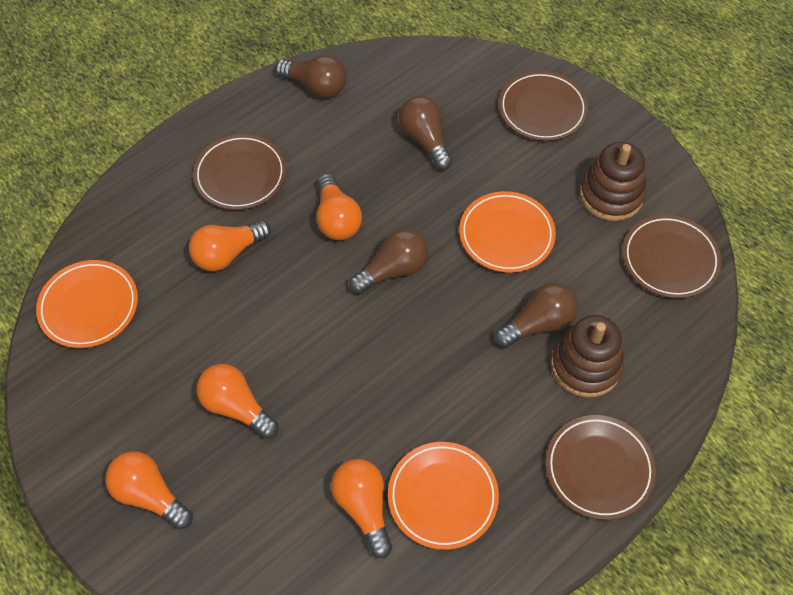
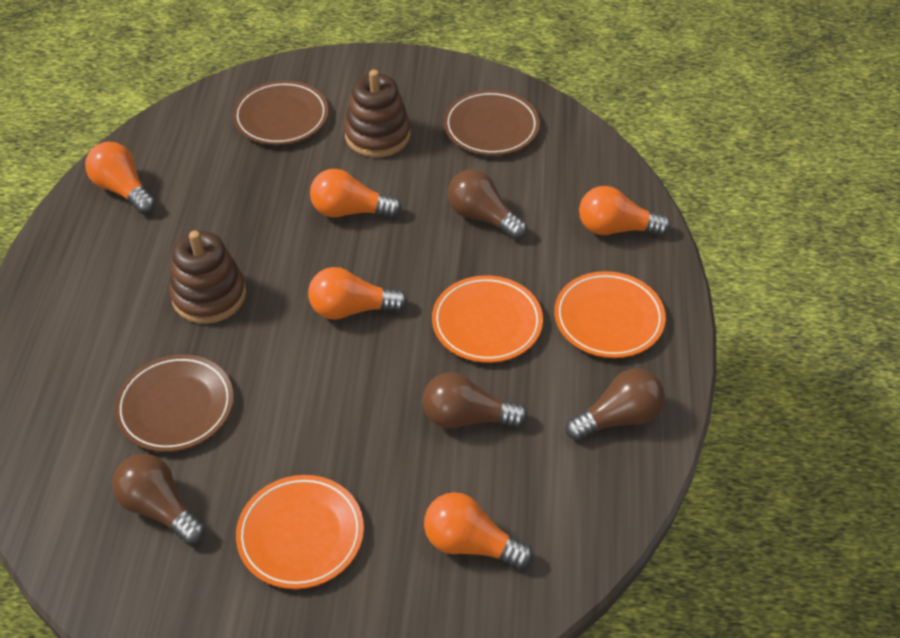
brown plate: 4 -> 3

